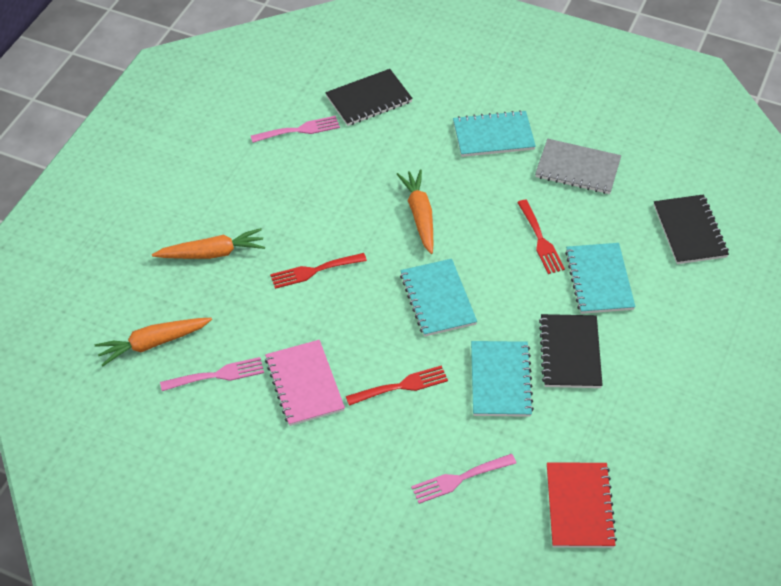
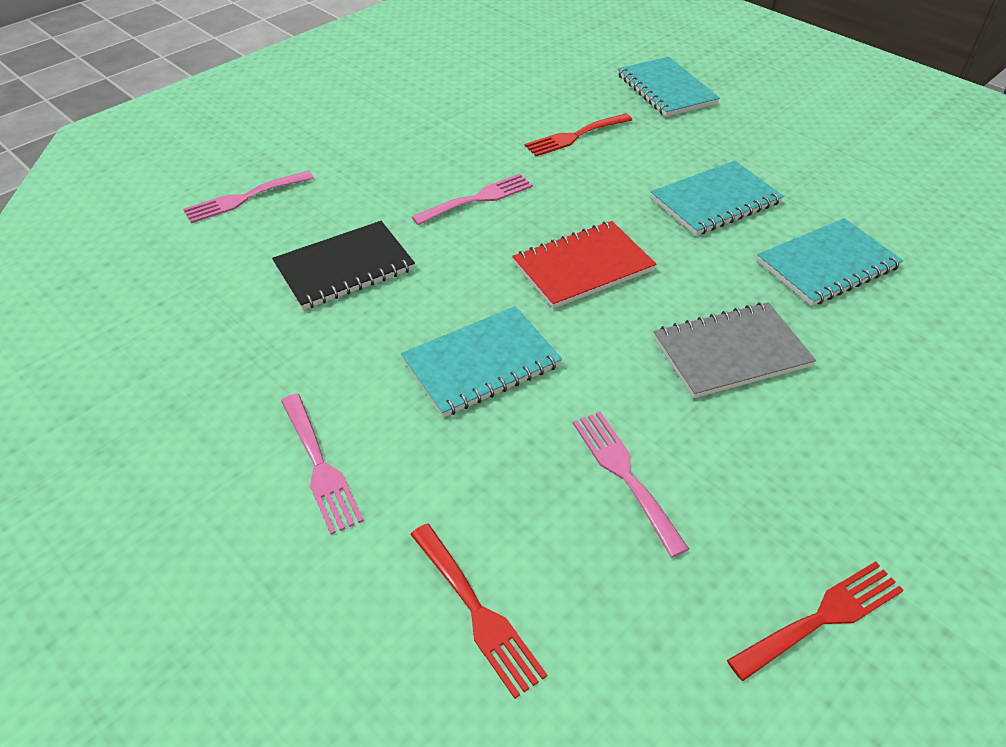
black notebook: 3 -> 1
orange carrot: 3 -> 0
pink fork: 3 -> 4
pink notebook: 1 -> 0

